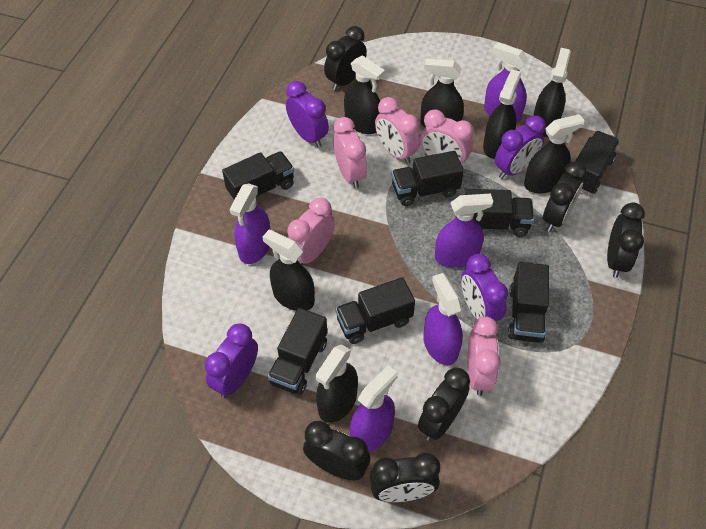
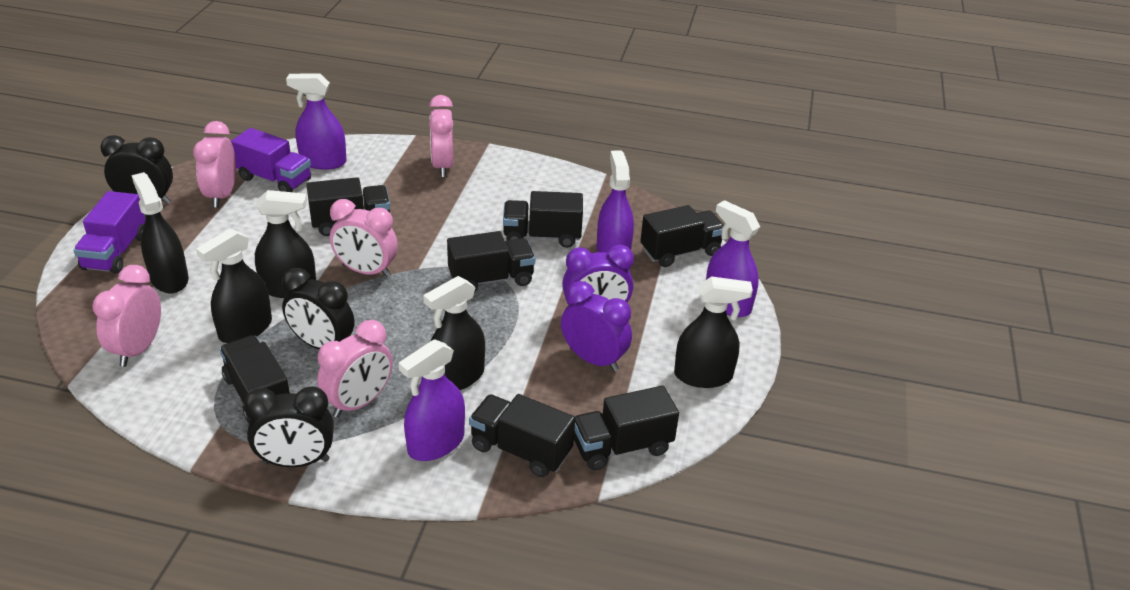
black clock: 6 -> 3
black spray bottle: 7 -> 5
purple clock: 4 -> 2
purple spray bottle: 5 -> 4
purple truck: 0 -> 2

